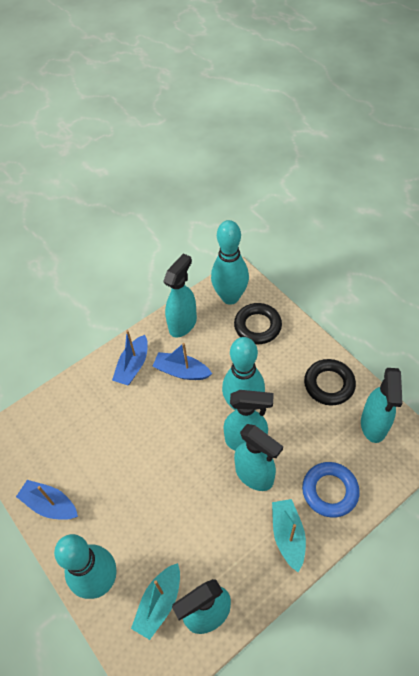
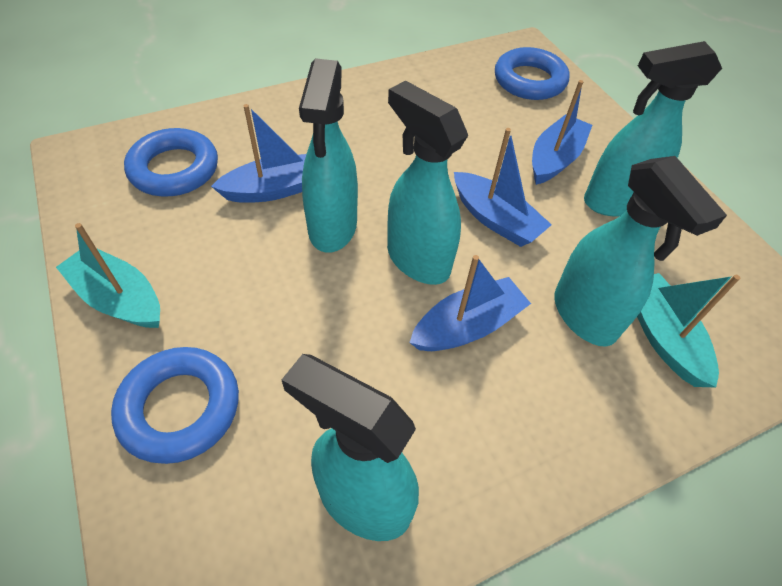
black ring: 2 -> 0
blue boat: 3 -> 4
blue ring: 1 -> 3
turquoise bowling pin: 3 -> 0

